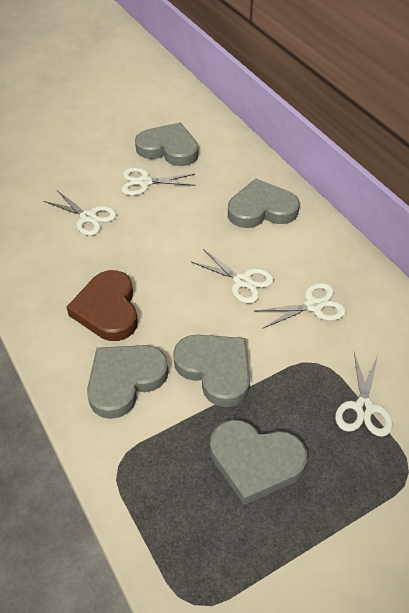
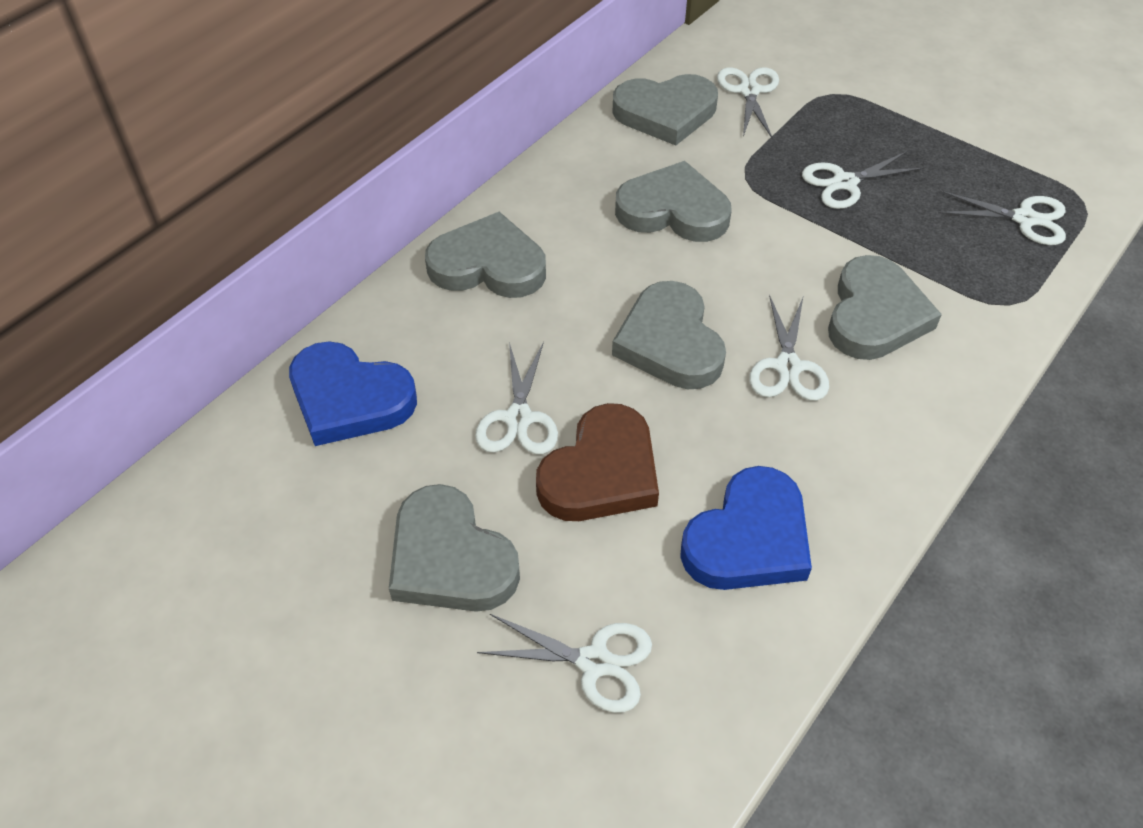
blue heart: 0 -> 2
grey heart: 5 -> 6
white scissors: 5 -> 6

